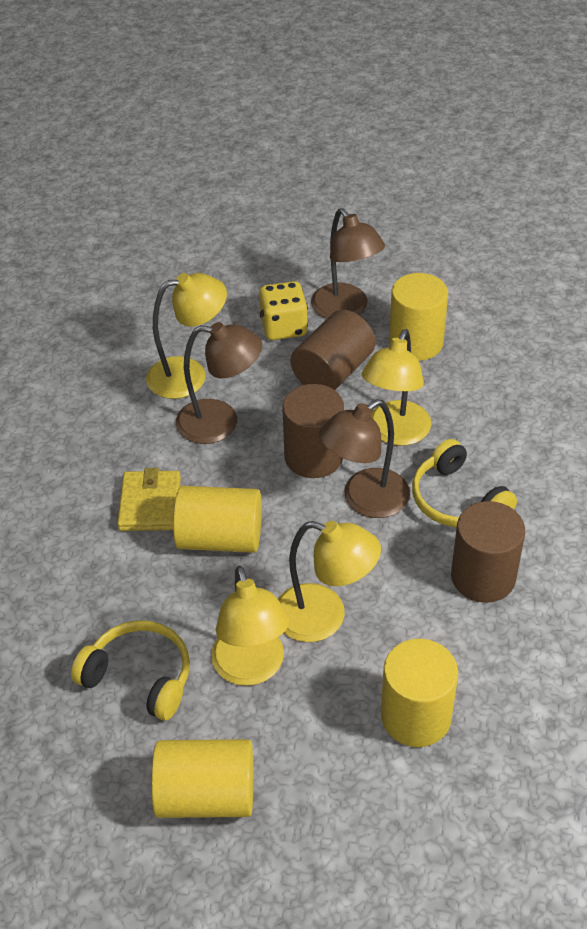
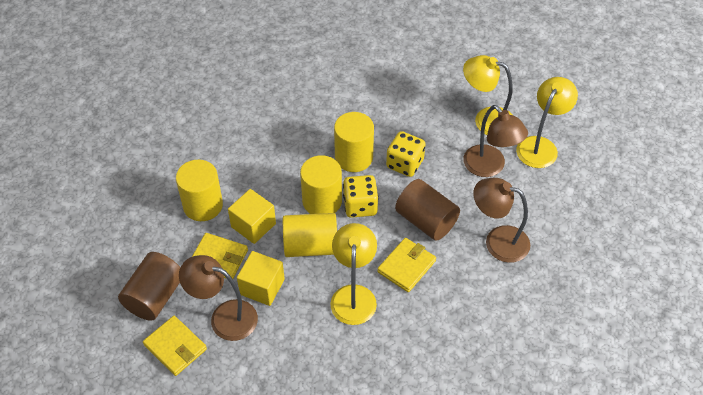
brown cylinder: 3 -> 2
yellow cube: 0 -> 2
yellow dice: 1 -> 2
yellow headphones: 2 -> 0
yellow lamp: 4 -> 3
yellow wallet: 1 -> 3

